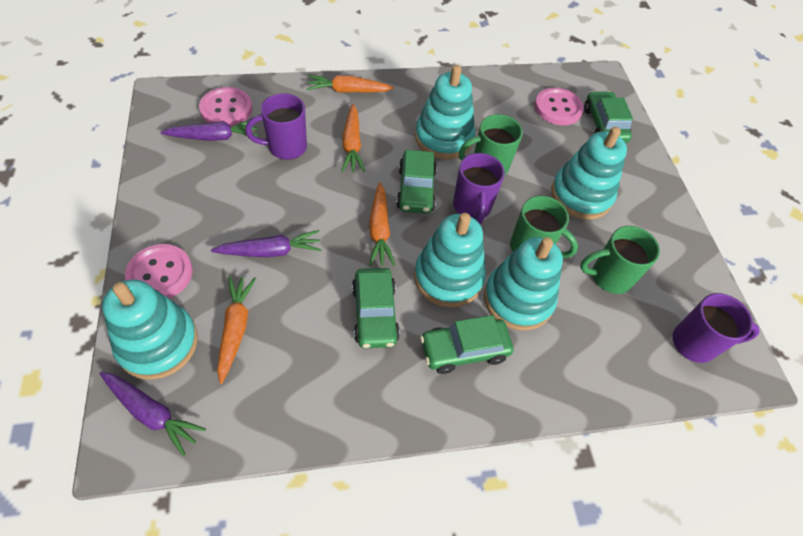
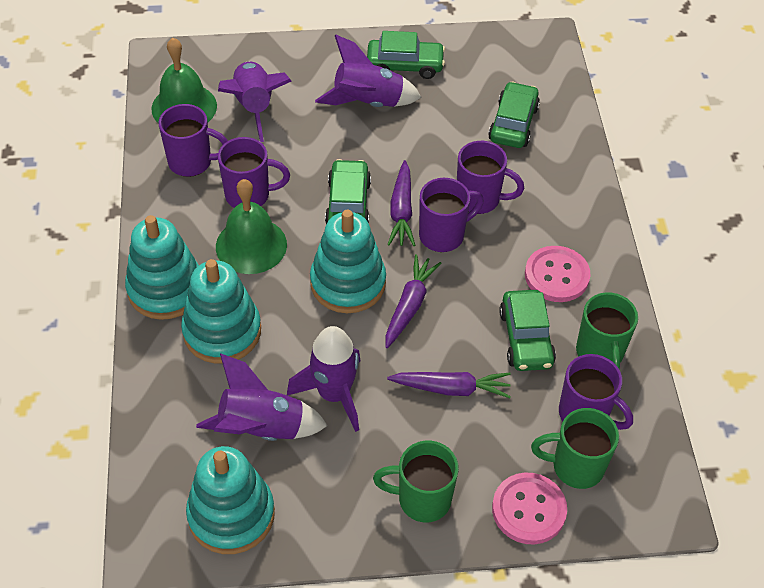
green bell: 0 -> 2
orange carrot: 4 -> 0
pink button: 3 -> 2
purple mug: 3 -> 5
purple rocket: 0 -> 4
turquoise stacking toy: 5 -> 4

